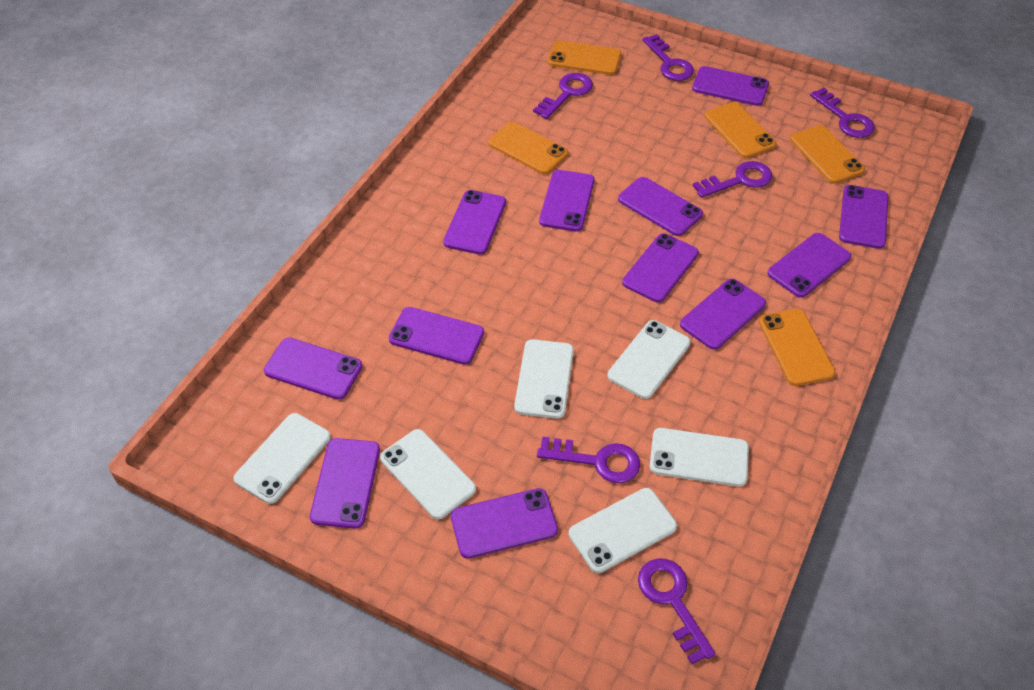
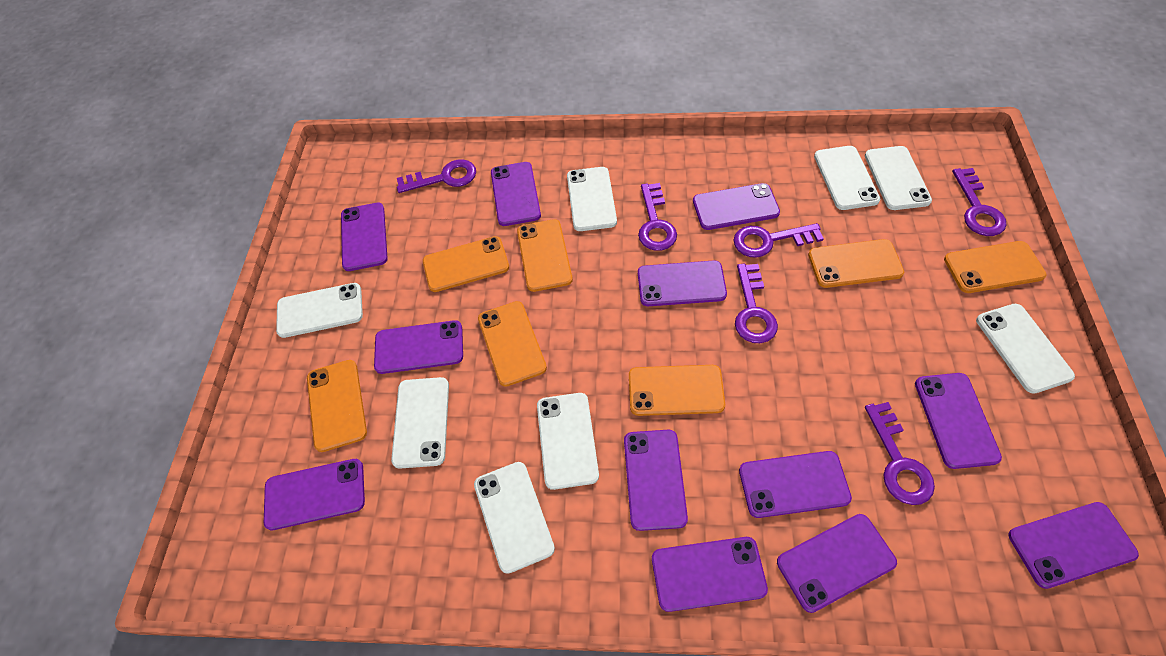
orange phone: 5 -> 7
white phone: 6 -> 8

